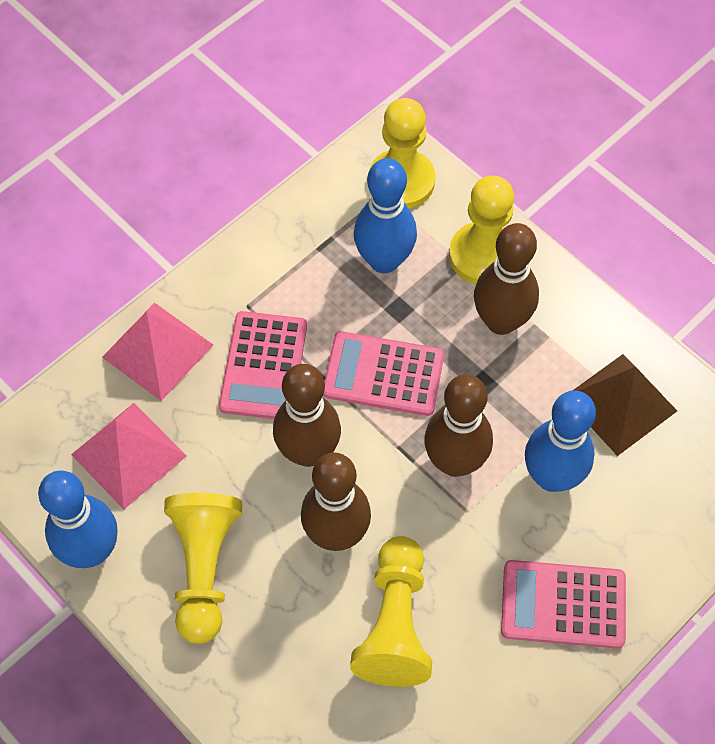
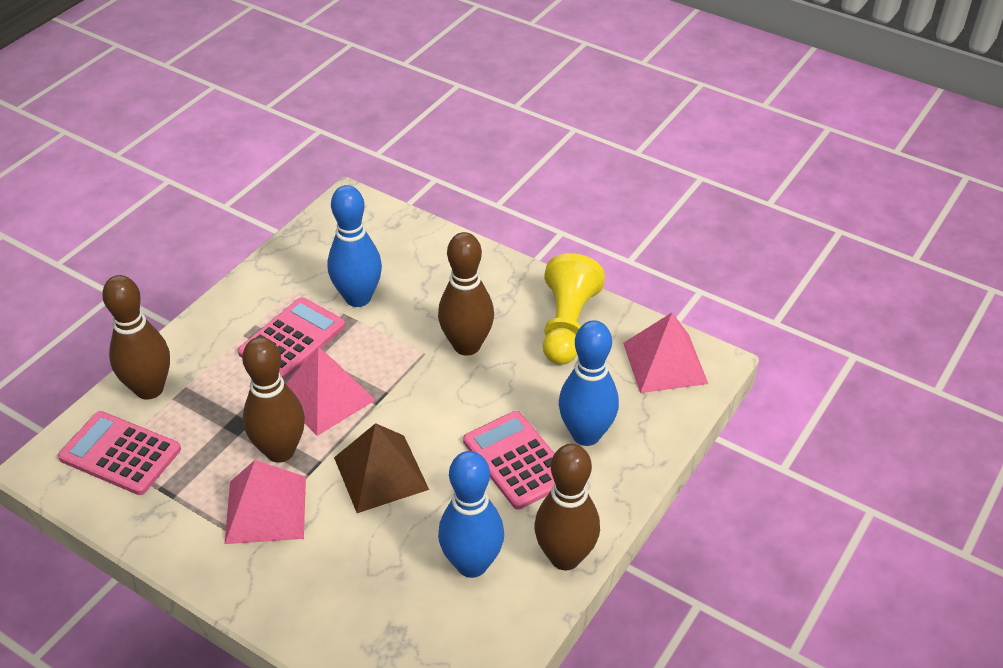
pink pyramid: 2 -> 3
yellow pawn: 4 -> 1

